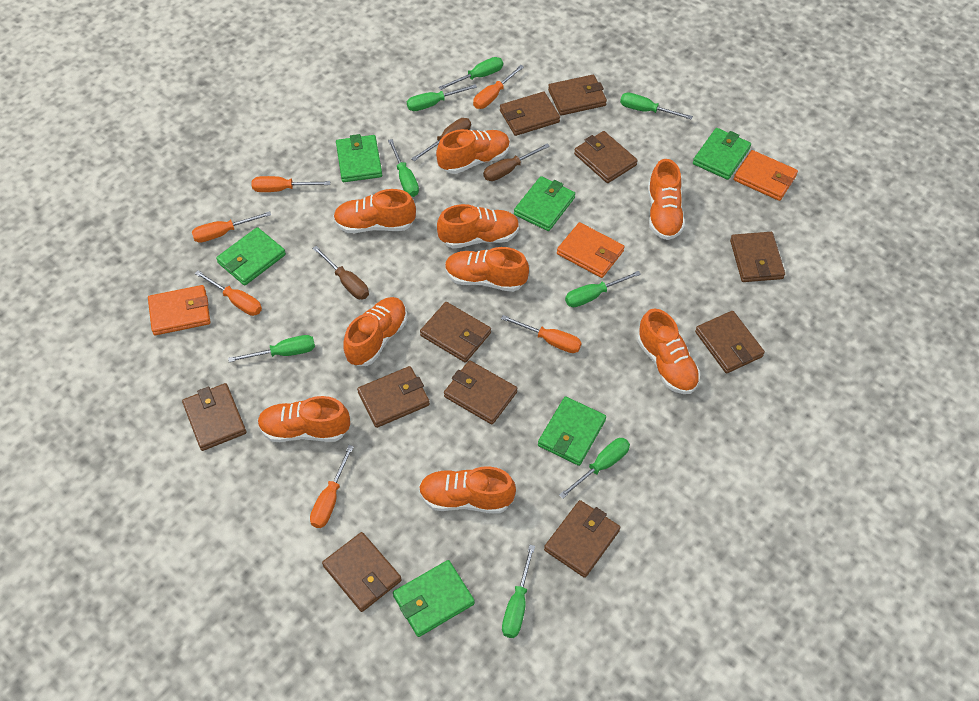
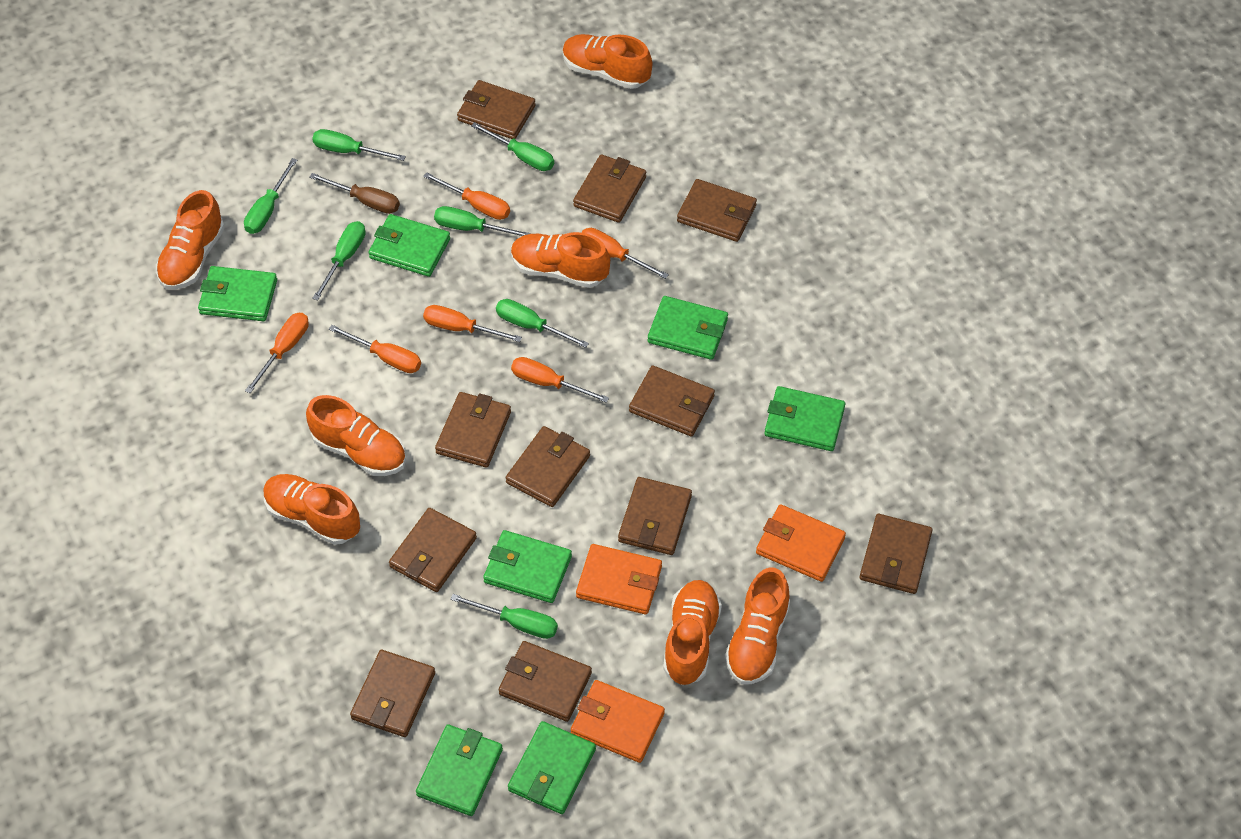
brown screwdriver: 3 -> 1
green screwdriver: 8 -> 7
green wallet: 6 -> 7
orange shoe: 9 -> 7

